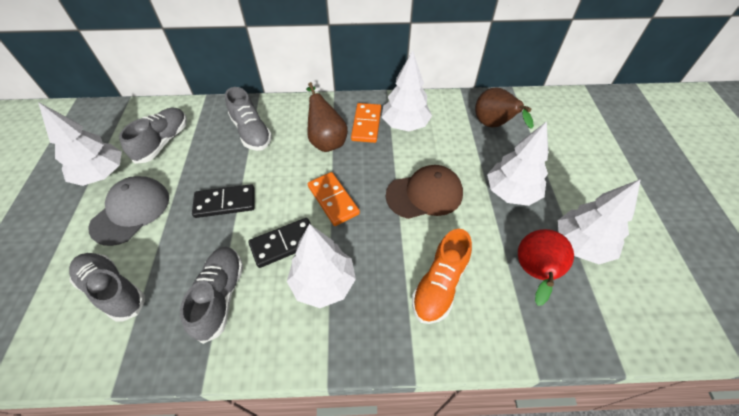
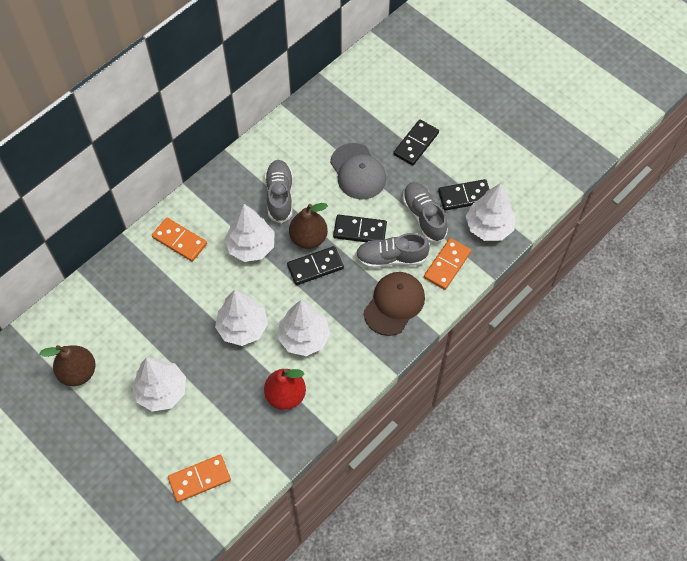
black domino: 2 -> 4
grey shoe: 4 -> 3
orange domino: 2 -> 3
orange shoe: 1 -> 0

